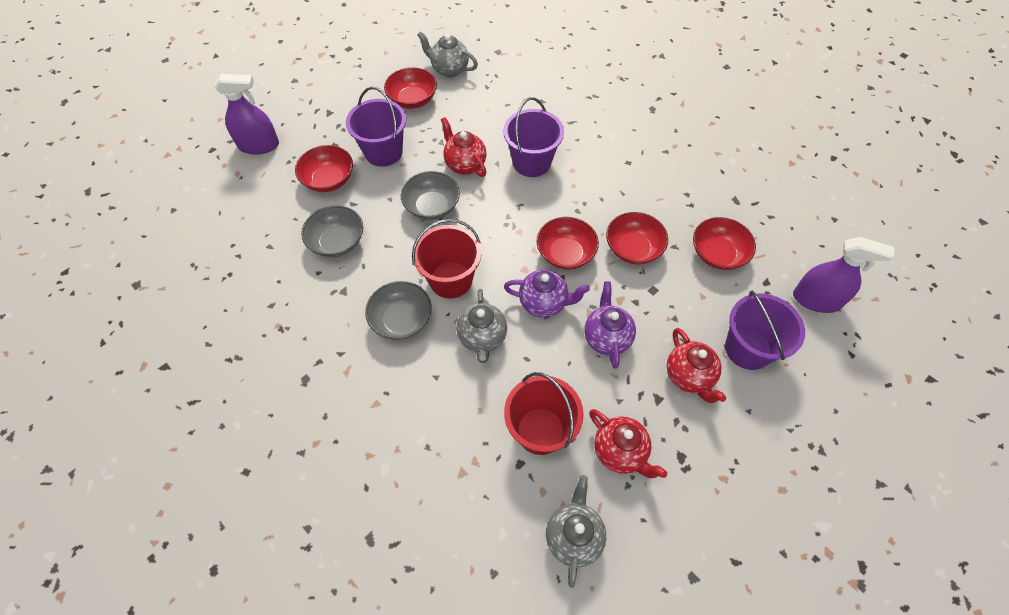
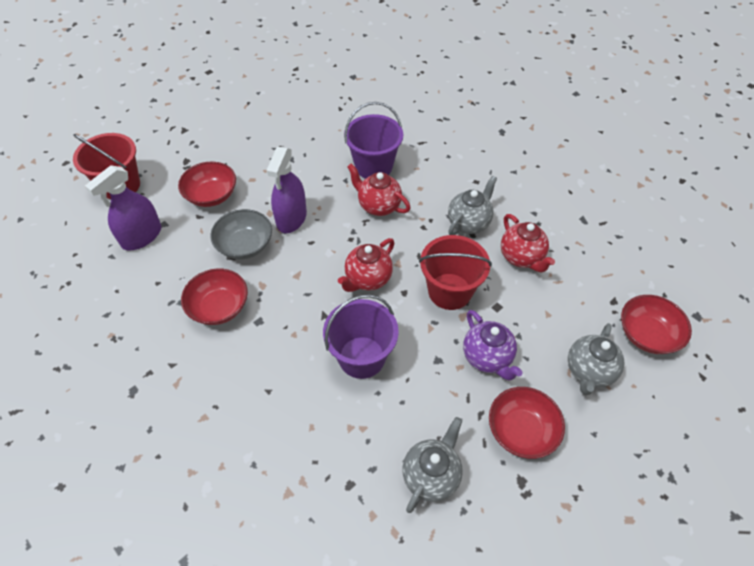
grey bowl: 3 -> 1
purple bucket: 3 -> 2
purple teapot: 2 -> 1
red bowl: 5 -> 4

